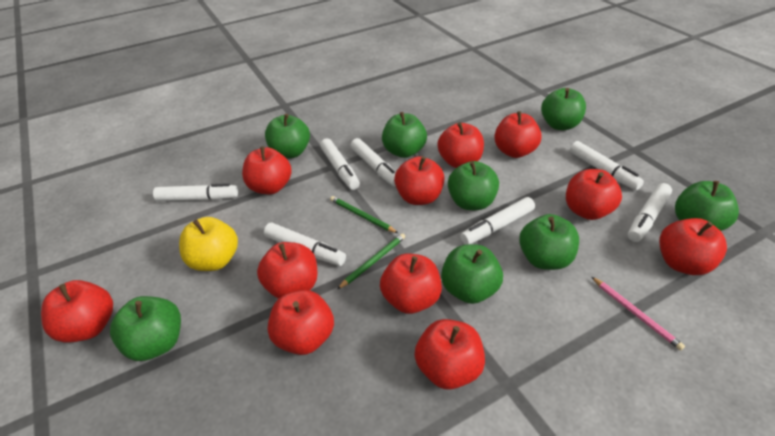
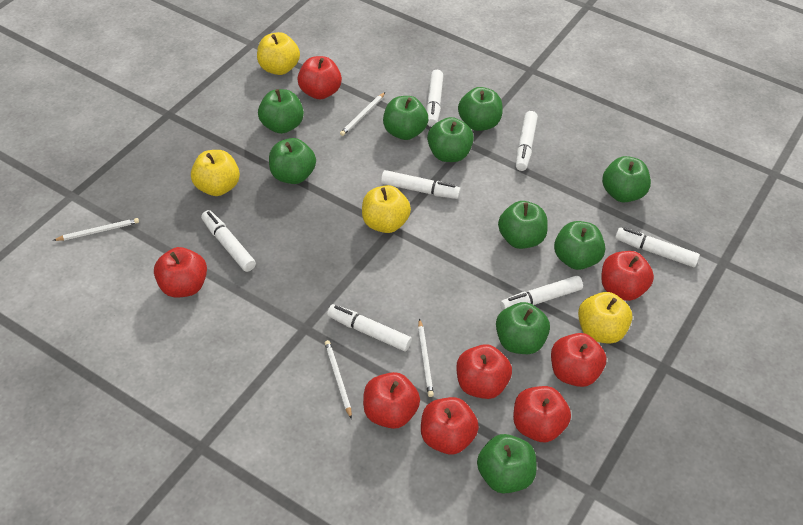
green apple: 8 -> 10
green pencil: 2 -> 0
pink pencil: 1 -> 0
red apple: 11 -> 8
white pencil: 0 -> 4
yellow apple: 1 -> 4

